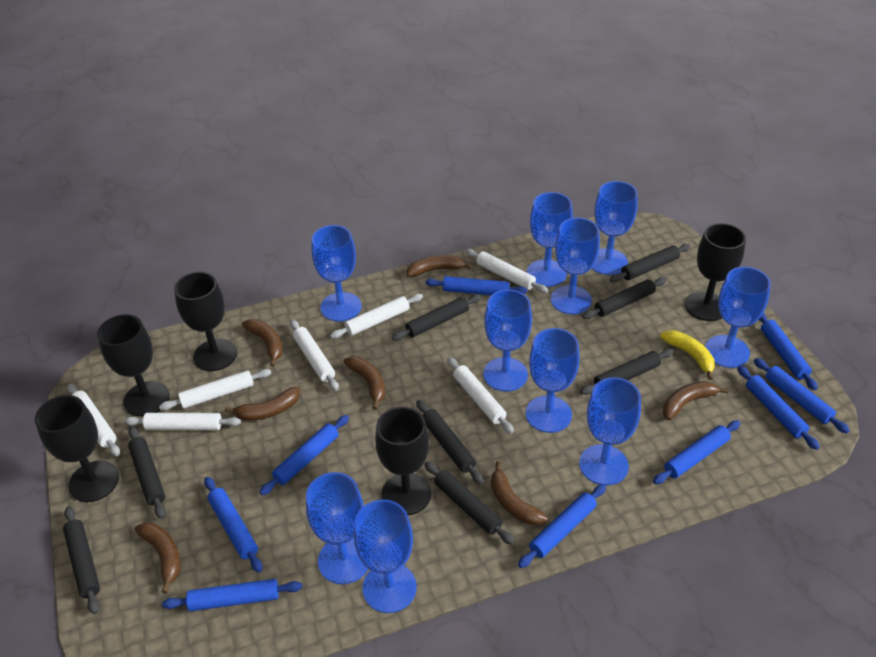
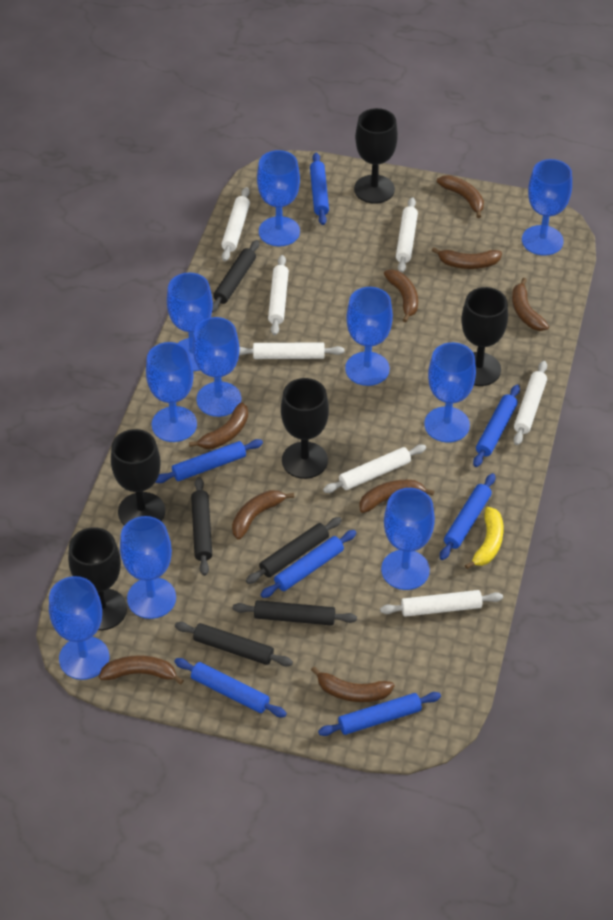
black rolling pin: 8 -> 5
blue rolling pin: 9 -> 7
brown banana: 7 -> 9

